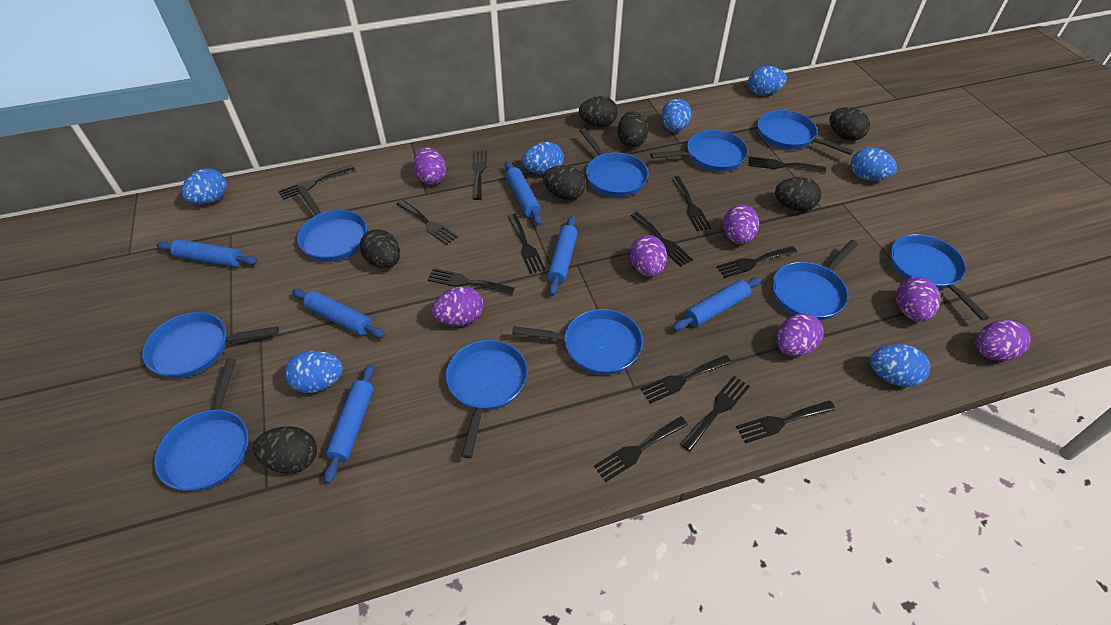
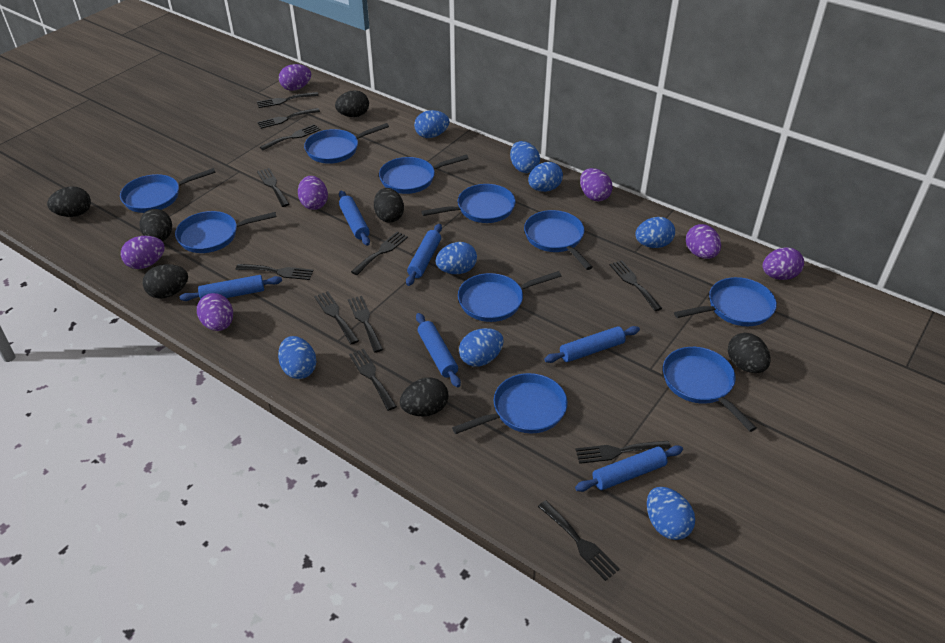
black fork: 13 -> 12
blue egg: 7 -> 8

